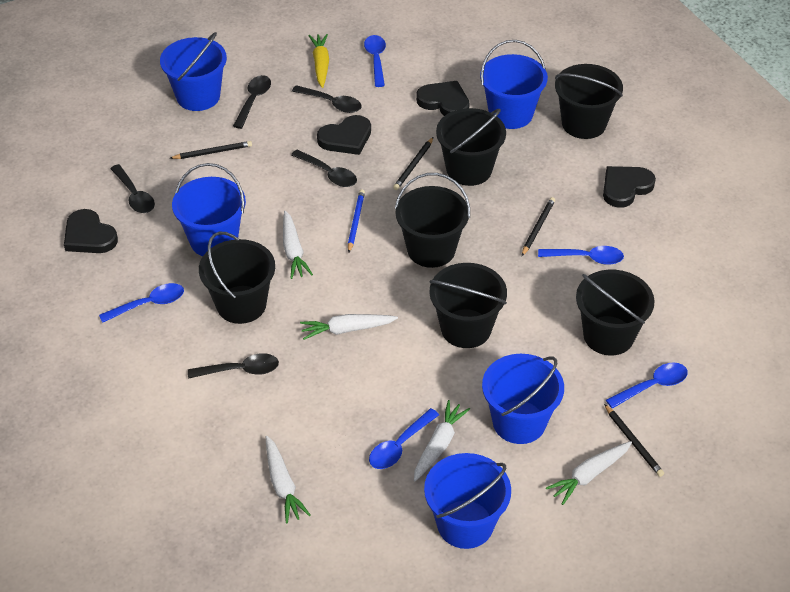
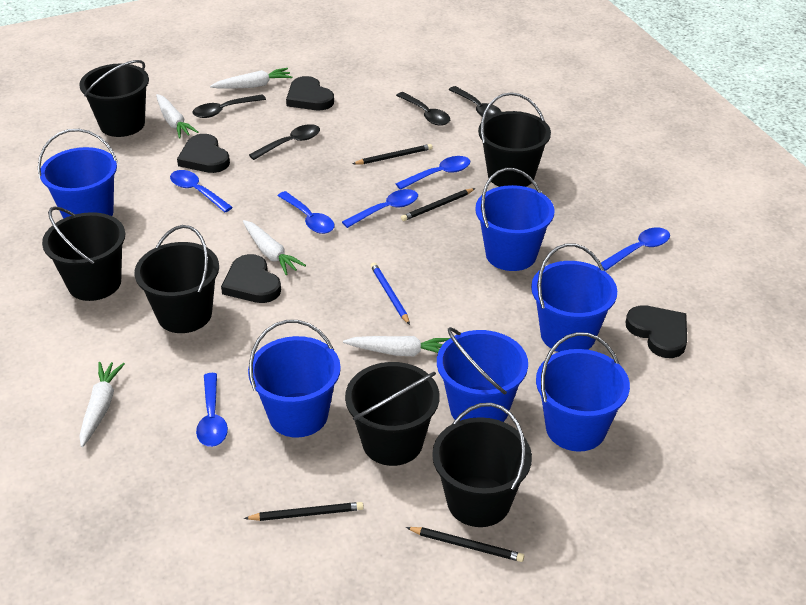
black spoon: 5 -> 4
blue bucket: 5 -> 6
blue spoon: 5 -> 6
yellow carrot: 1 -> 0

